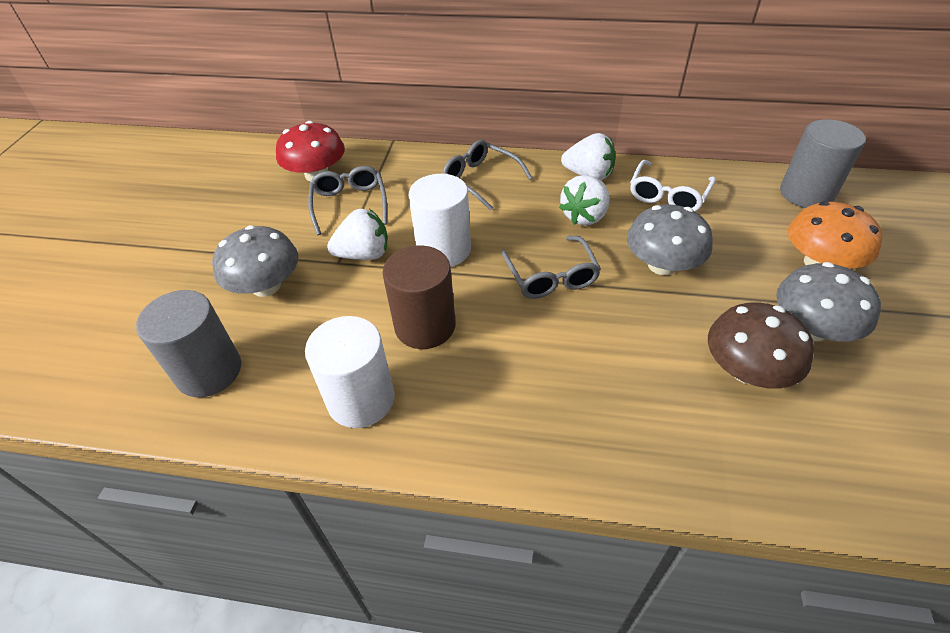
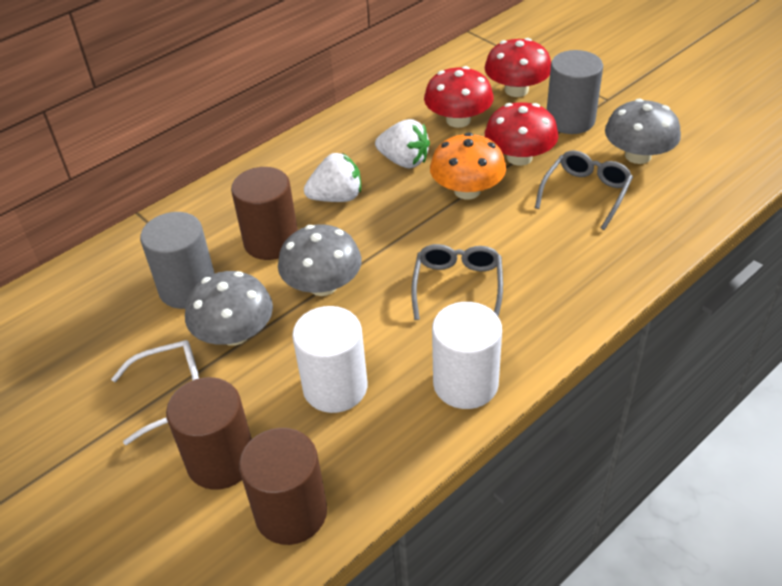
brown cylinder: 1 -> 3
brown mushroom: 1 -> 0
grey glasses: 3 -> 2
red mushroom: 1 -> 3
white strawberry: 3 -> 2

